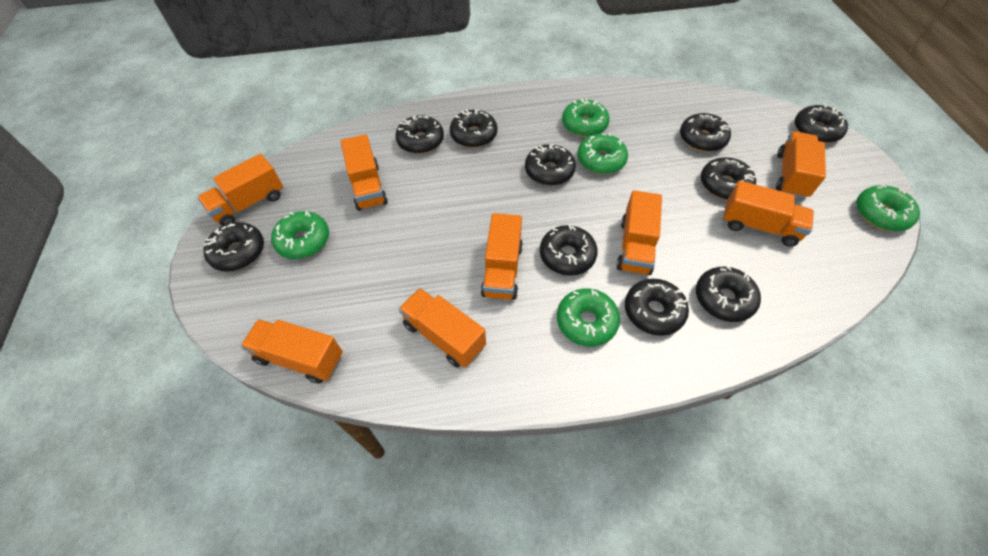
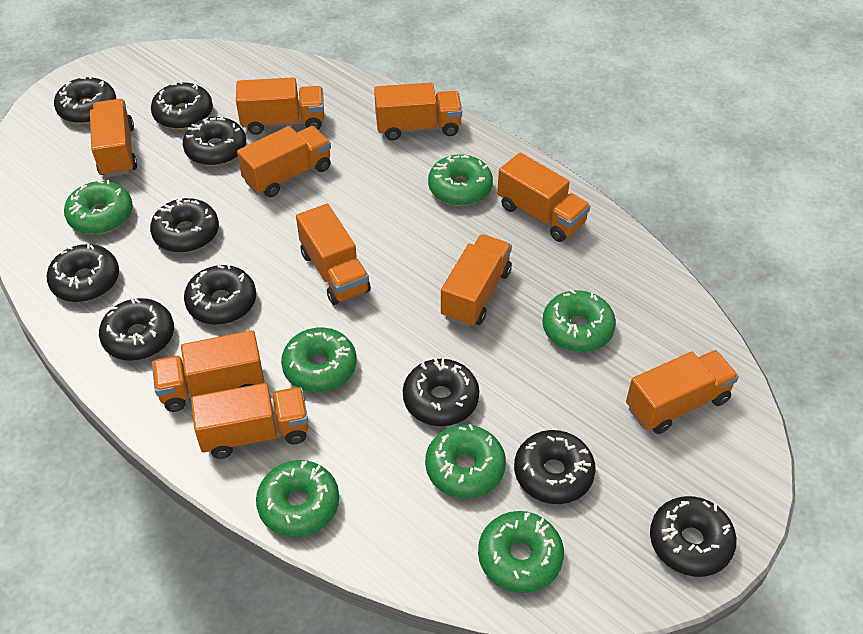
green donut: 5 -> 7
orange truck: 8 -> 10

